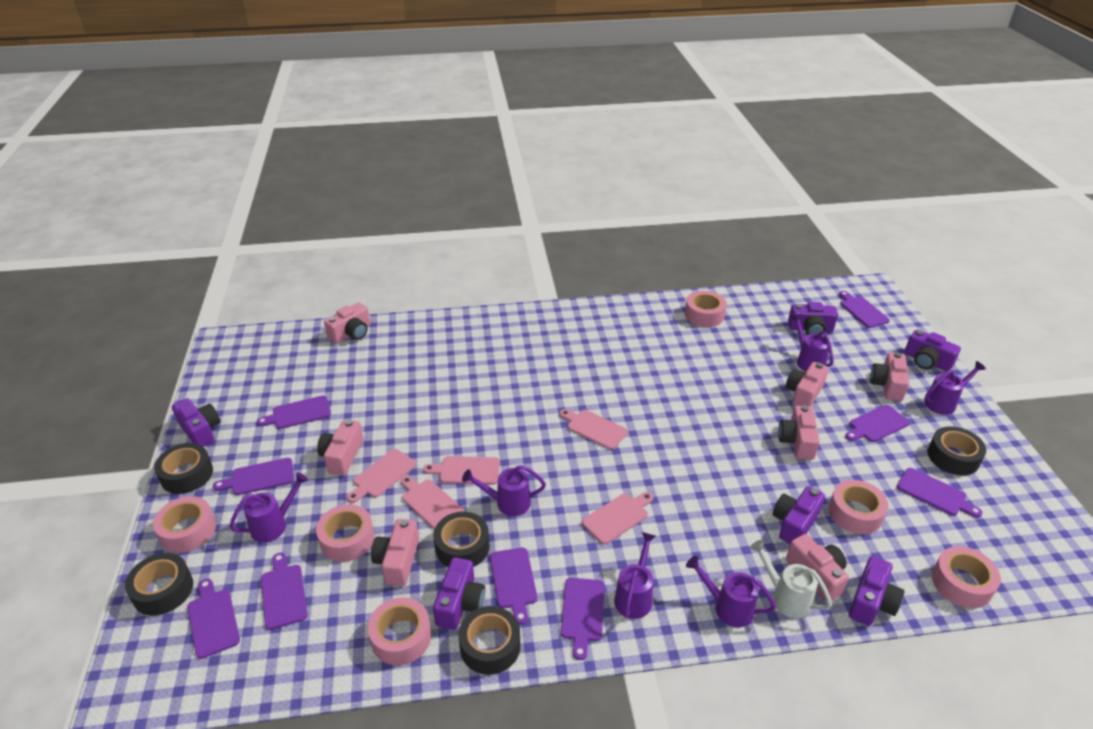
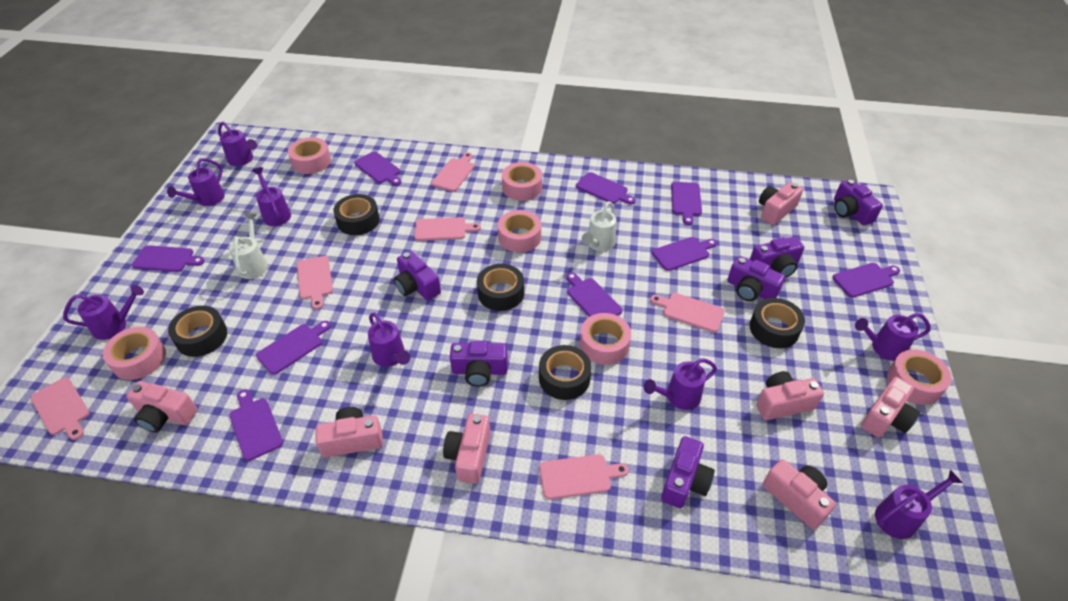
pink cutting board: 5 -> 6
purple watering can: 6 -> 8
white watering can: 1 -> 2

